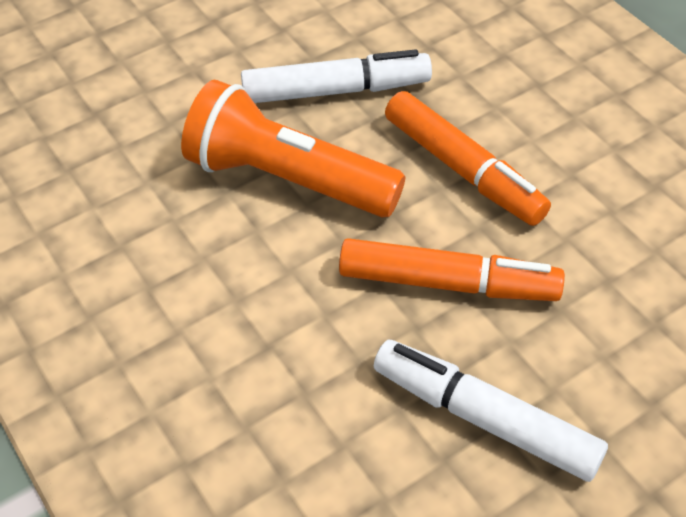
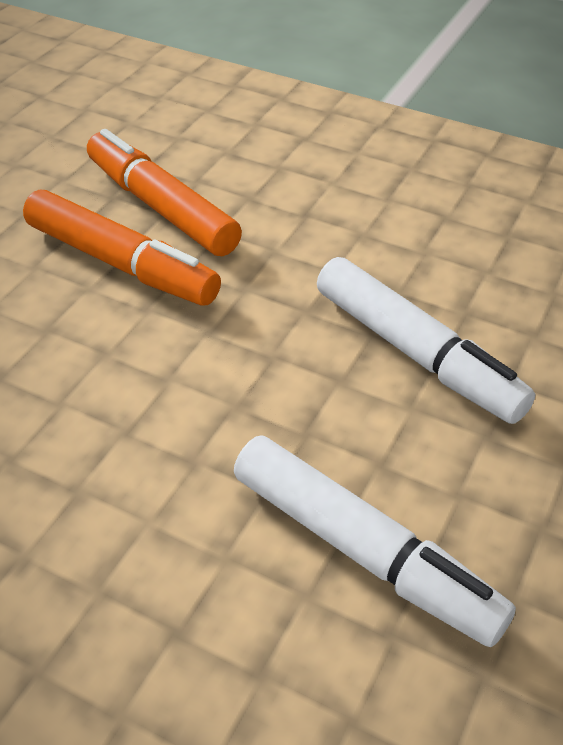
orange flashlight: 1 -> 0

